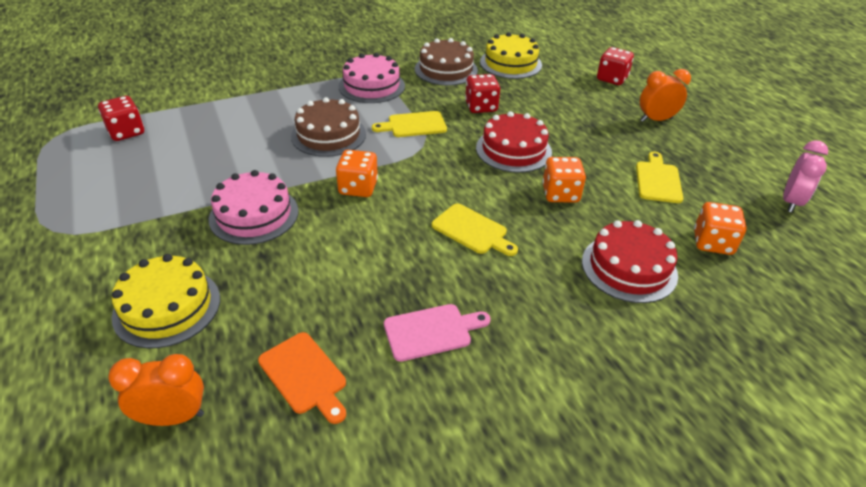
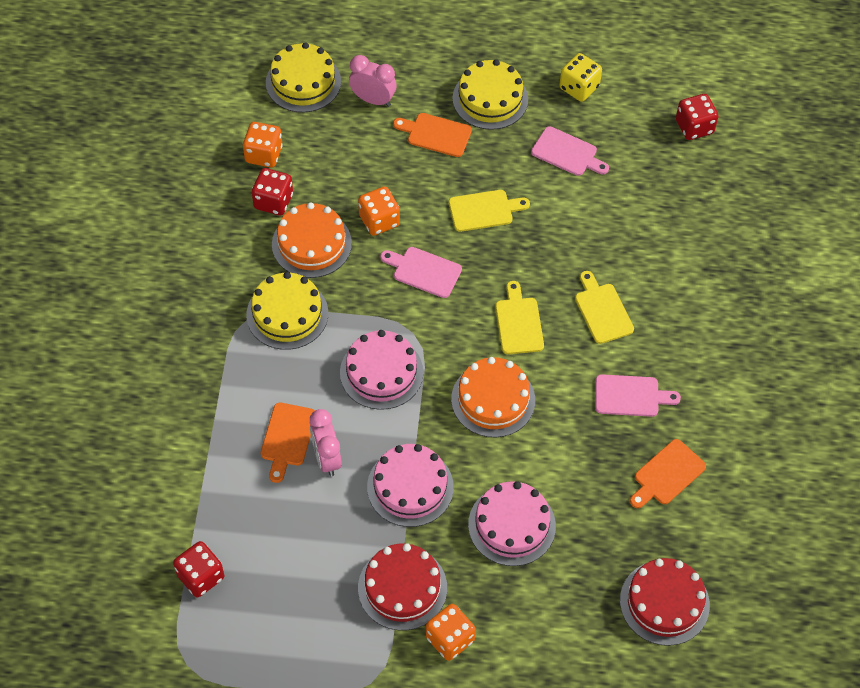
brown cake: 2 -> 0
orange cake: 0 -> 2
orange clock: 2 -> 0
orange cutting board: 1 -> 3
pink cake: 2 -> 3
pink clock: 1 -> 2
pink cutting board: 1 -> 3
yellow cake: 2 -> 3
yellow dice: 0 -> 1

